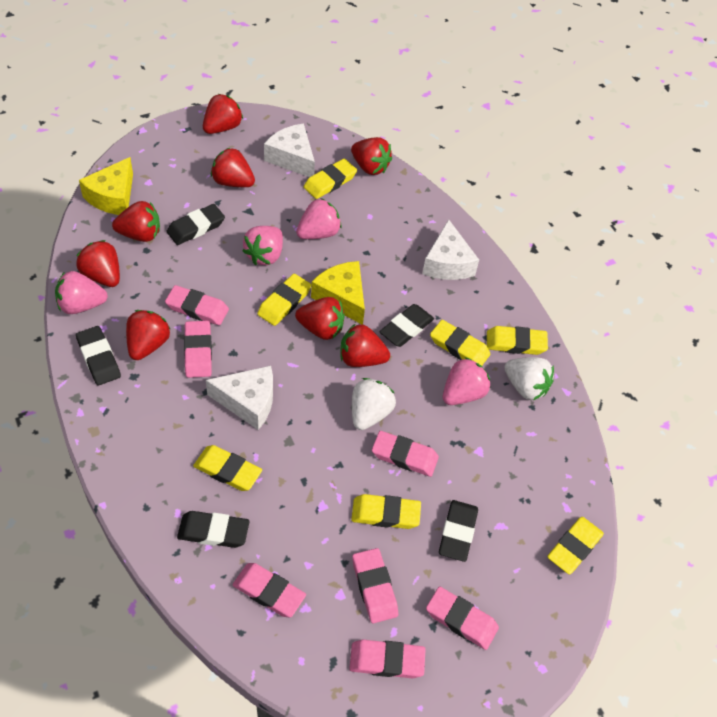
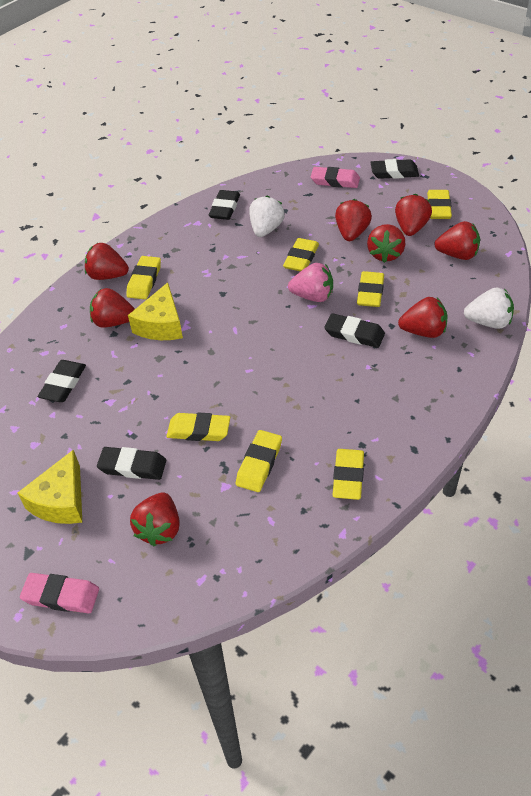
pink eraser: 7 -> 2
pink strawberry: 4 -> 1
white cheese: 3 -> 0

